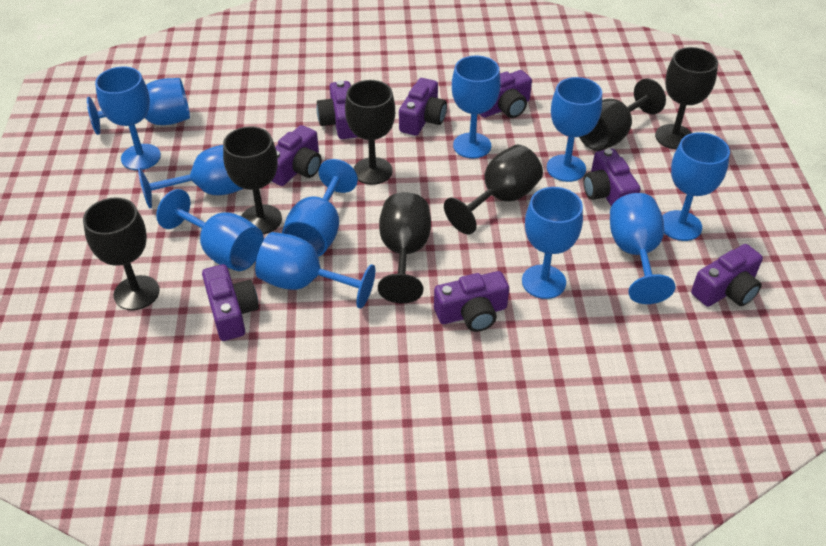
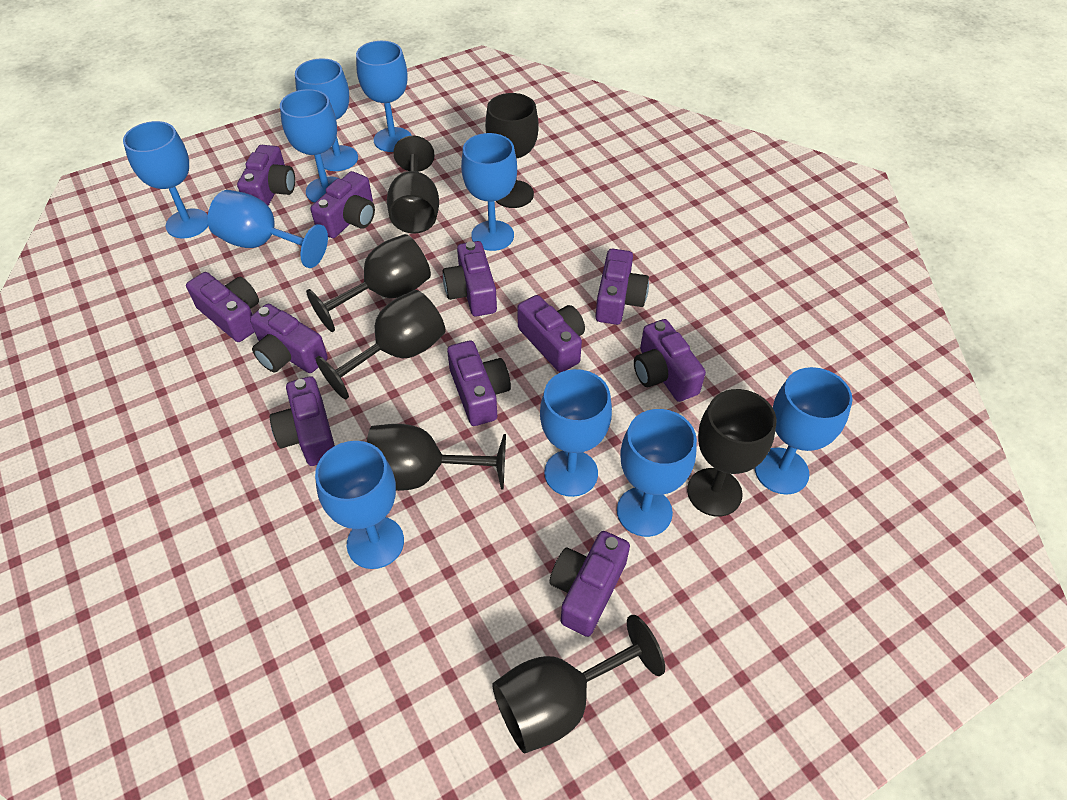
blue goblet: 11 -> 10
purple camera: 8 -> 11

